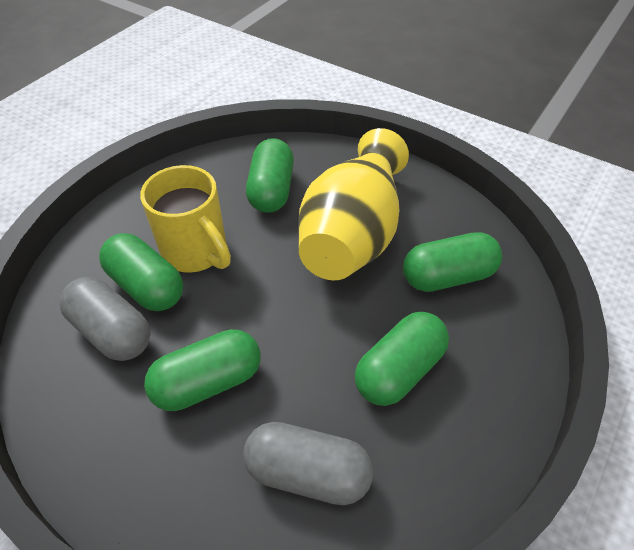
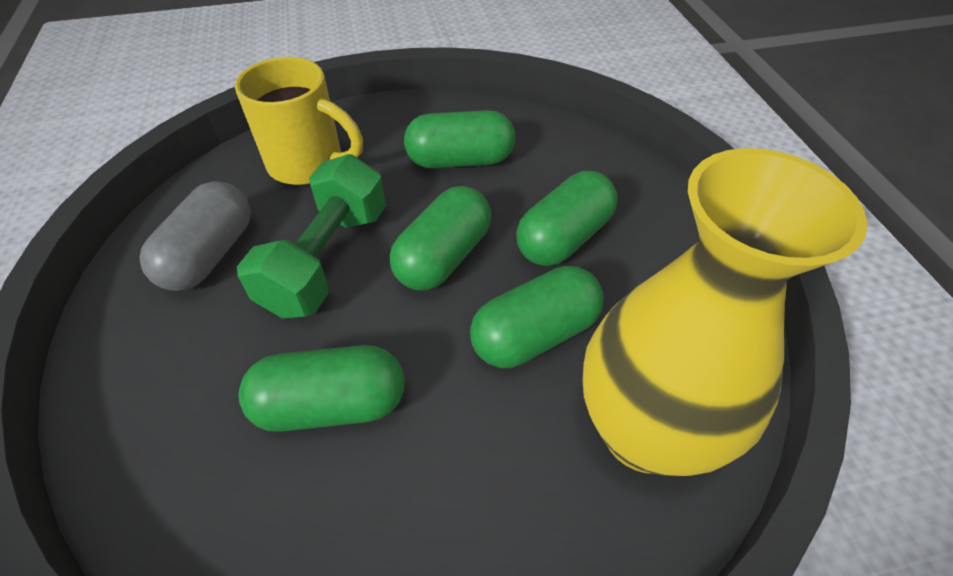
green dumbbell: 0 -> 1
grey capsule: 2 -> 1

